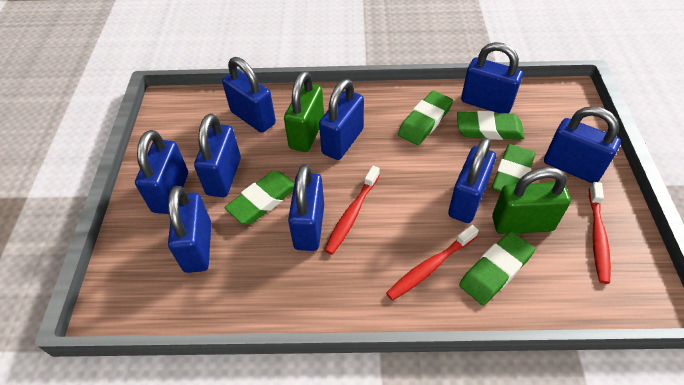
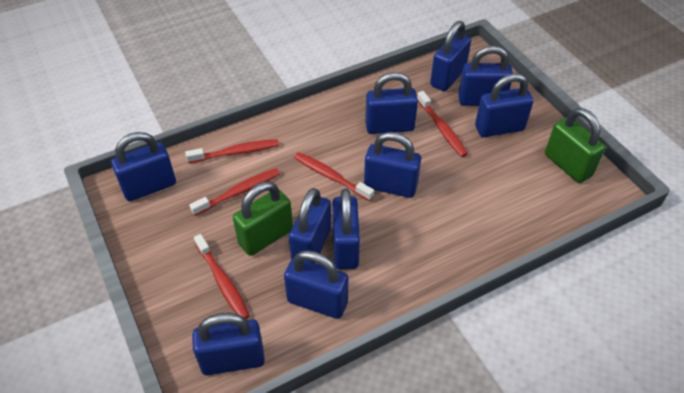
blue padlock: 9 -> 10
green eraser: 5 -> 0
red toothbrush: 3 -> 5

